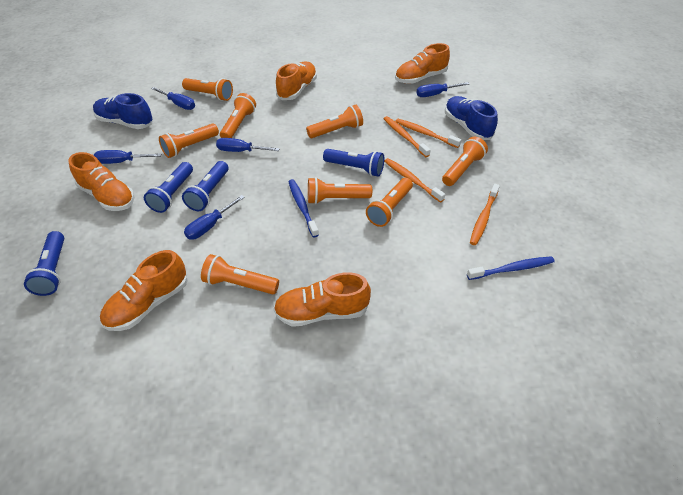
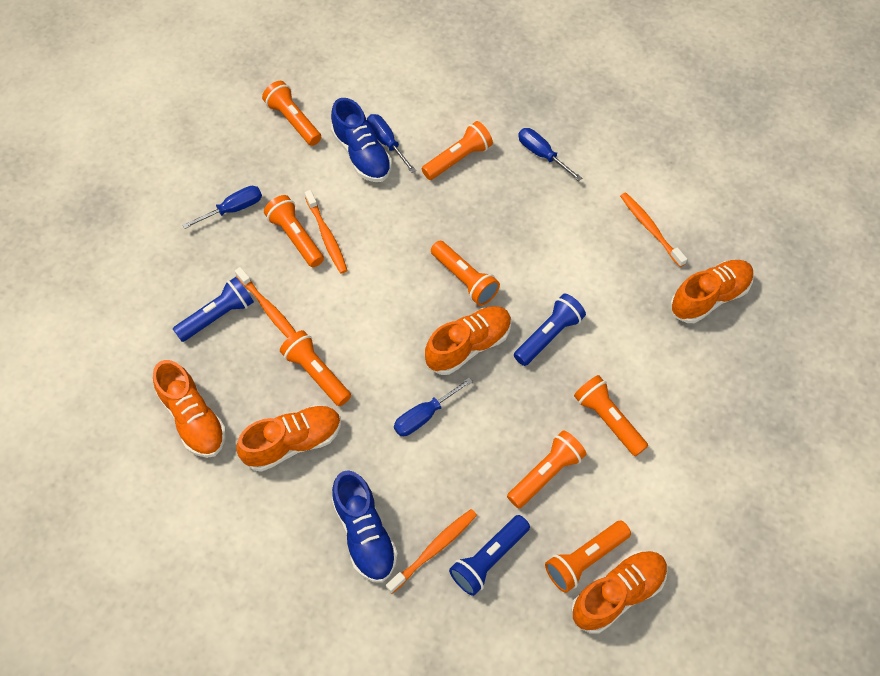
blue flashlight: 4 -> 3
blue screwdriver: 5 -> 4
blue toothbrush: 2 -> 0

